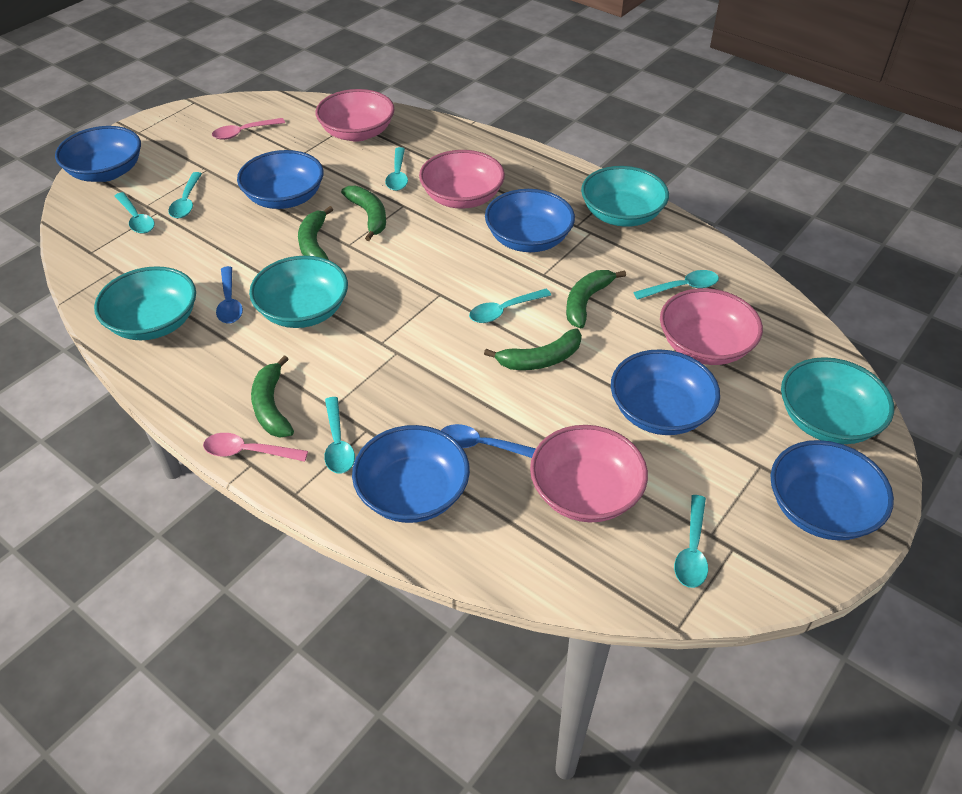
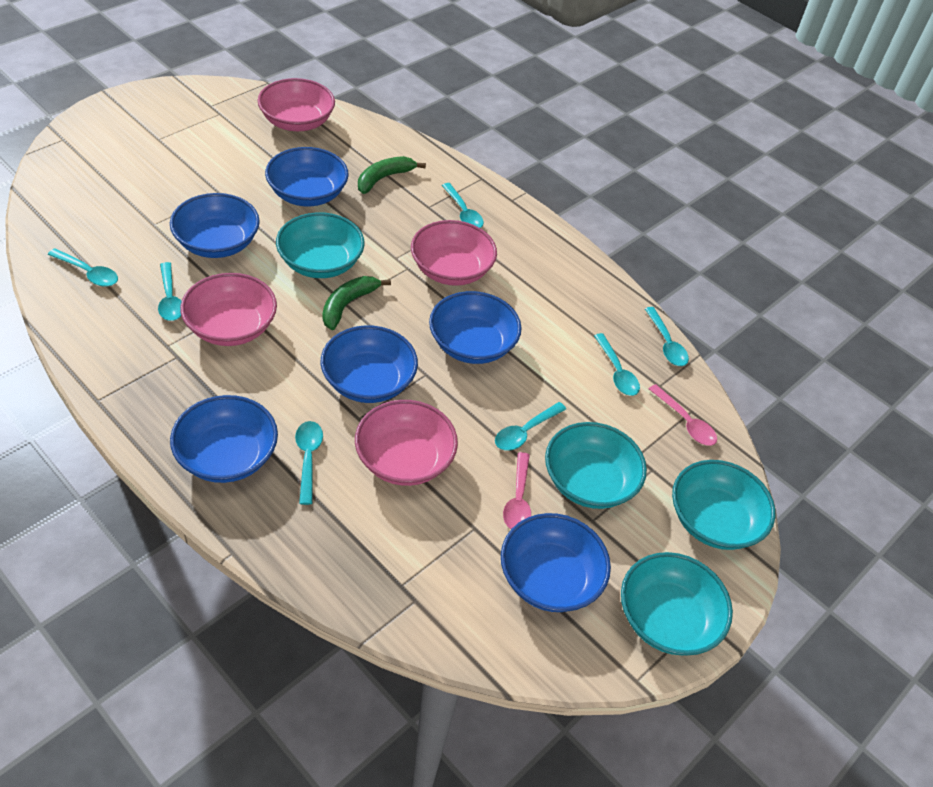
blue spoon: 2 -> 0
green banana: 5 -> 2

